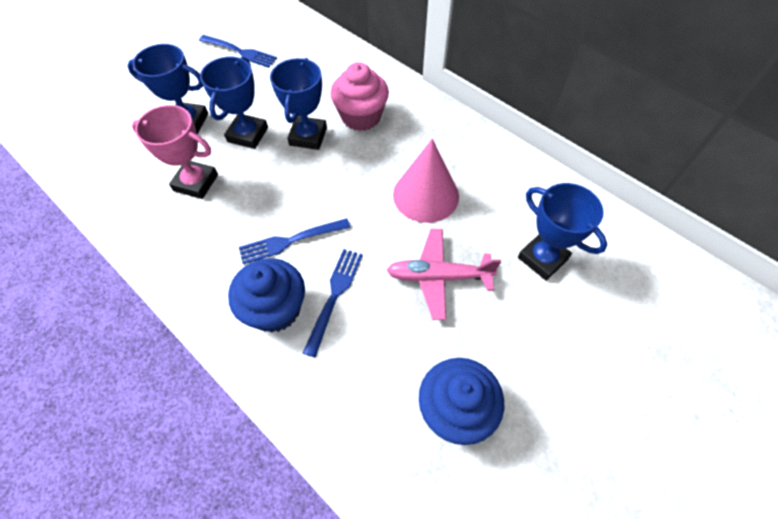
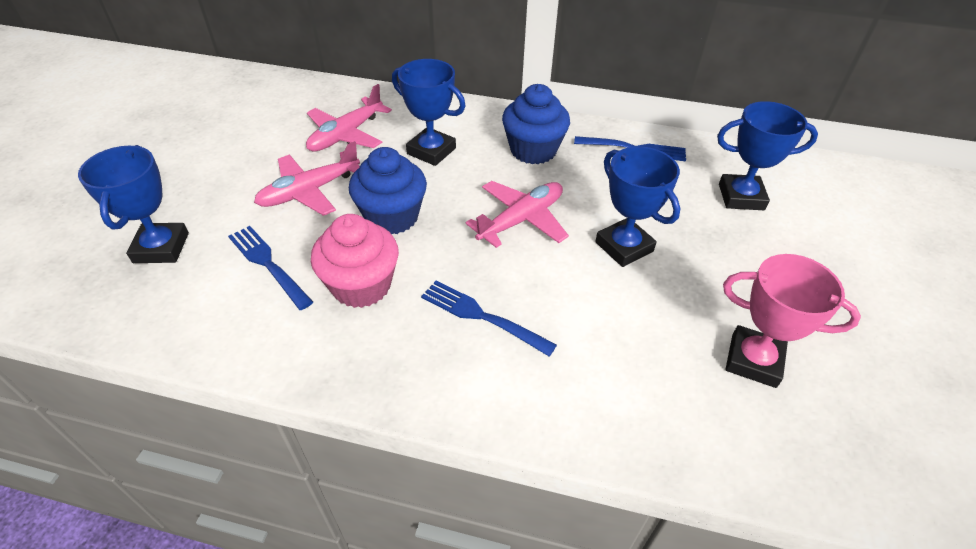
pink cone: 1 -> 0
pink plane: 1 -> 3

